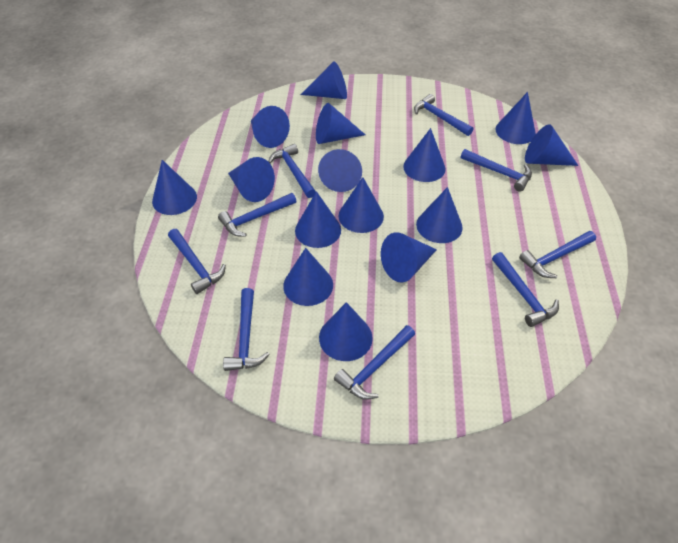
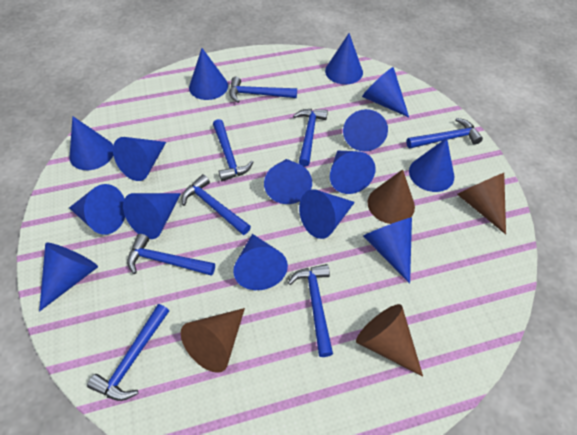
blue hammer: 9 -> 8
brown cone: 0 -> 4

